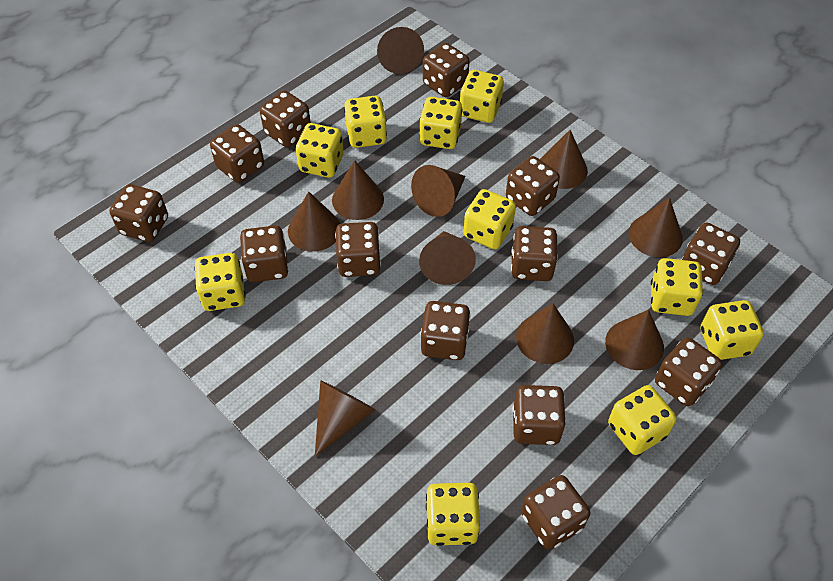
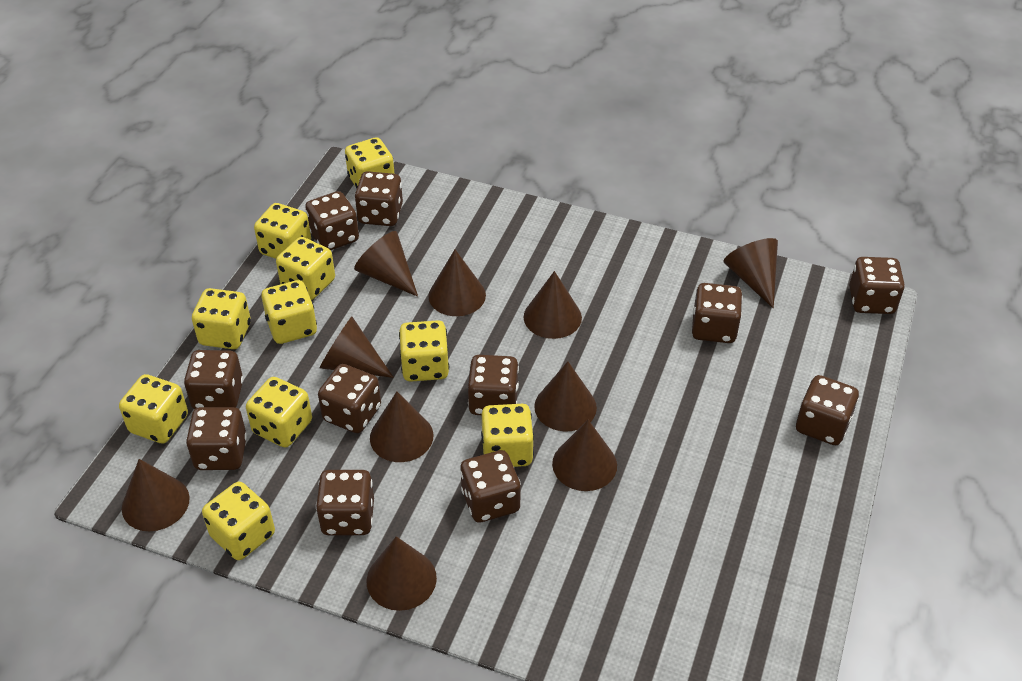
brown dice: 13 -> 11

